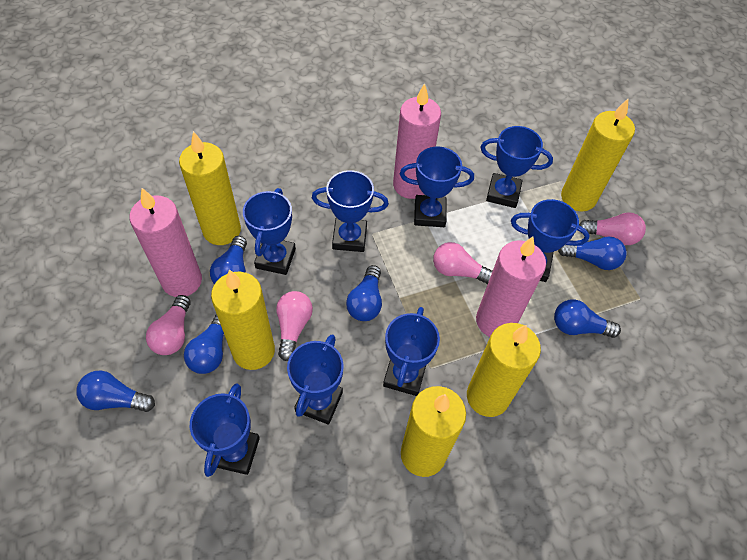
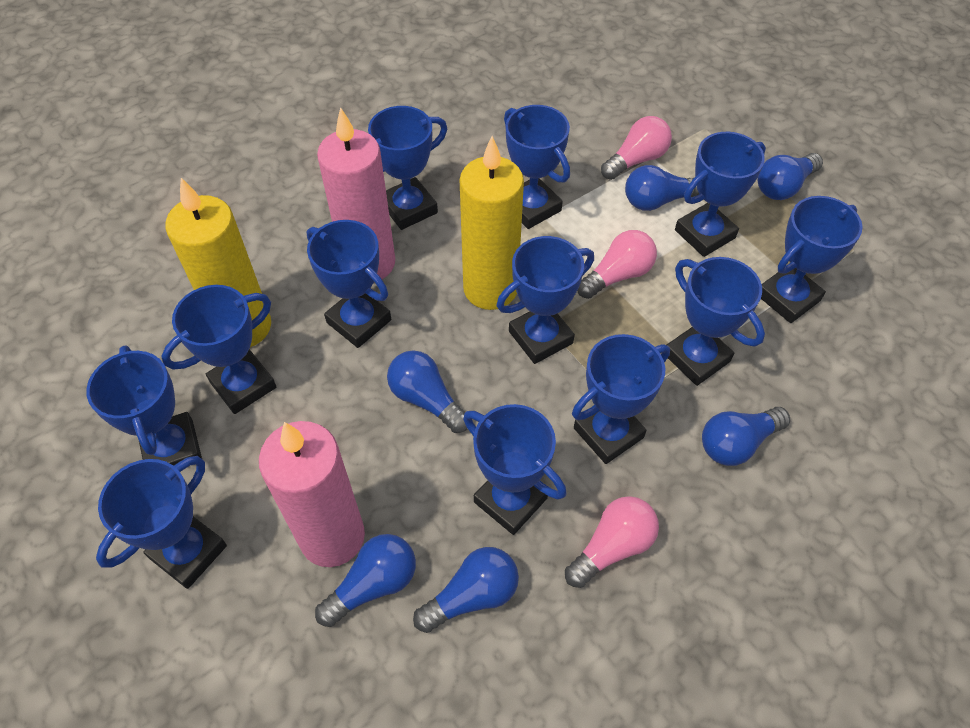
blue trophy: 8 -> 12
pink candle: 3 -> 2
pink light bulb: 4 -> 3
yellow candle: 5 -> 2

